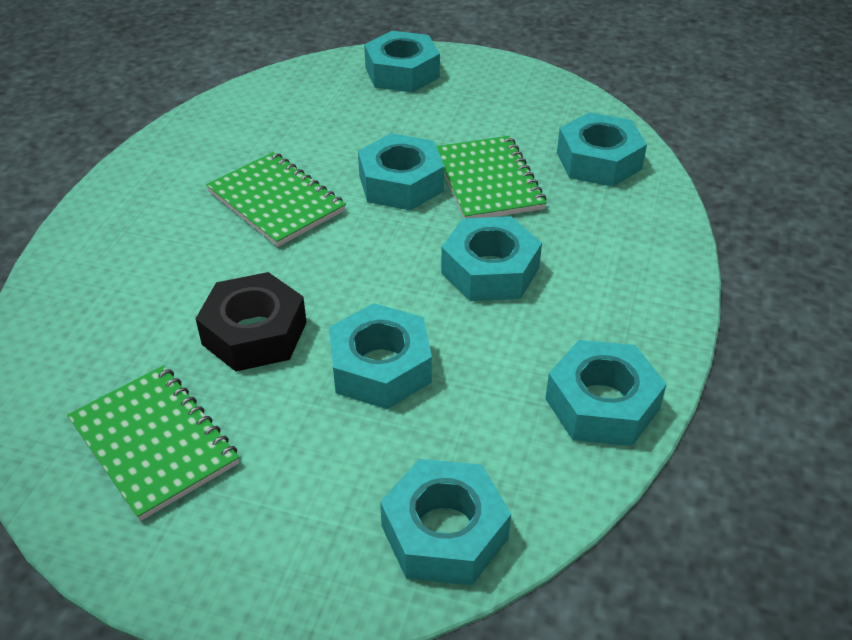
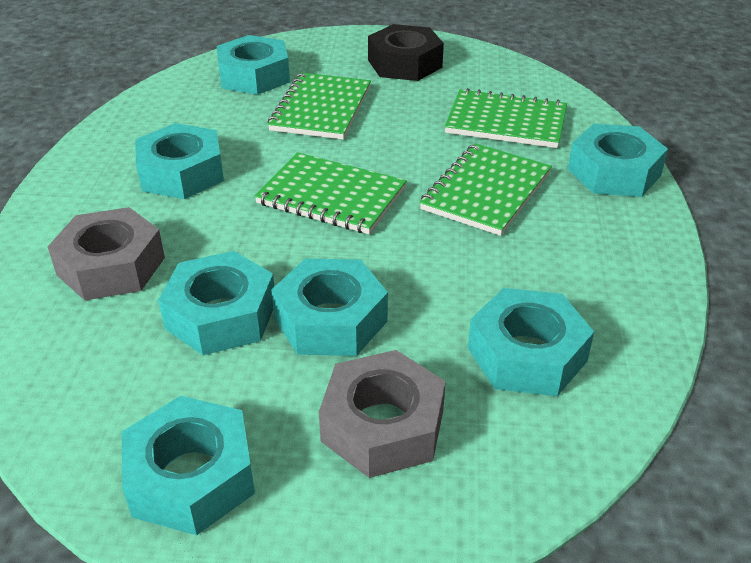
green notebook: 3 -> 4
grey nut: 0 -> 2

